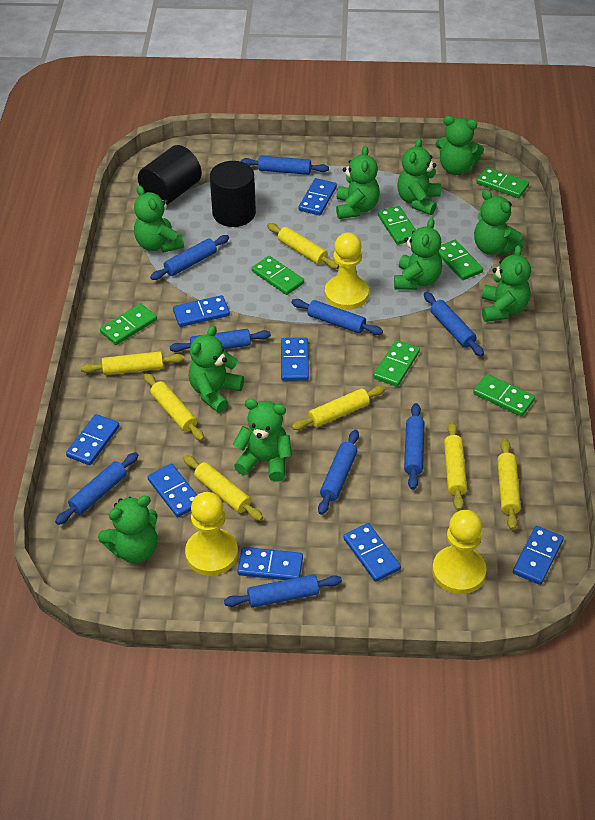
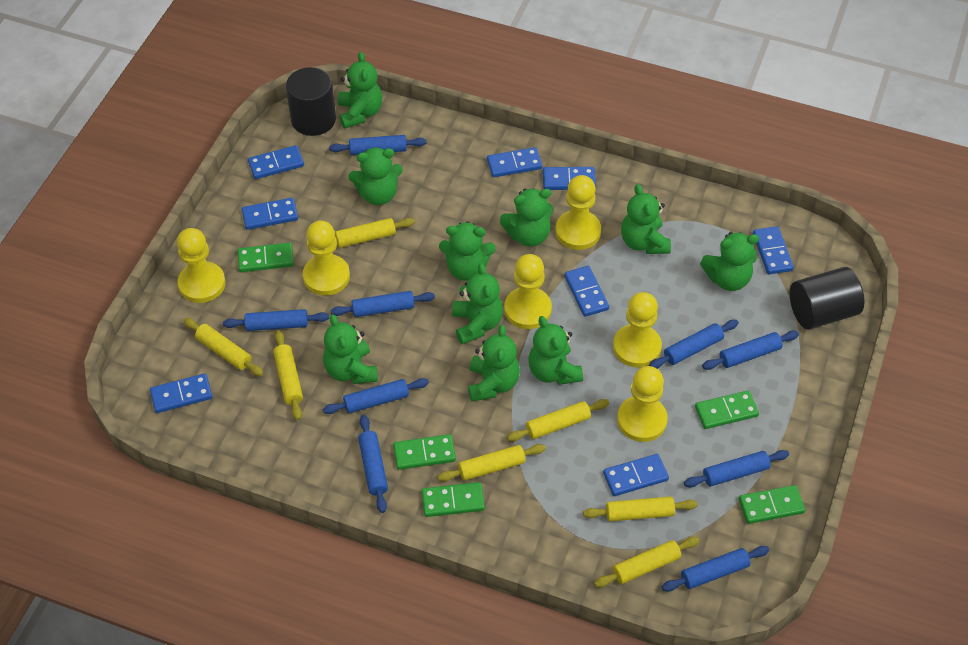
green domino: 7 -> 5
yellow pawn: 3 -> 6

